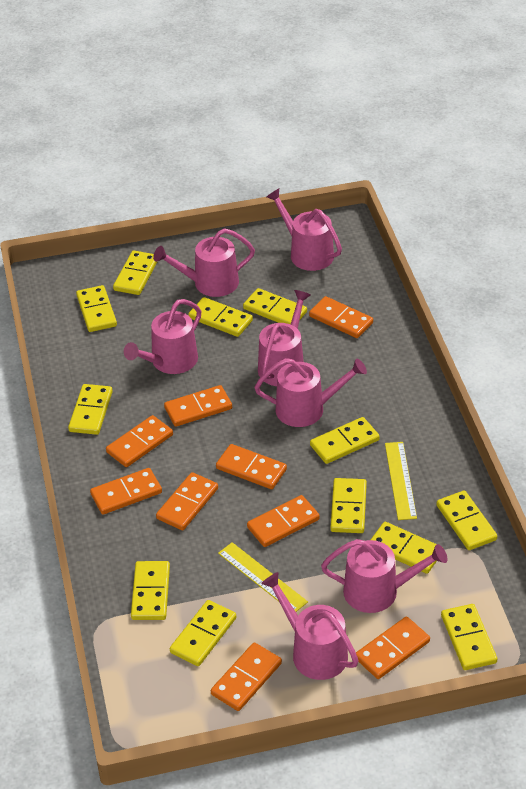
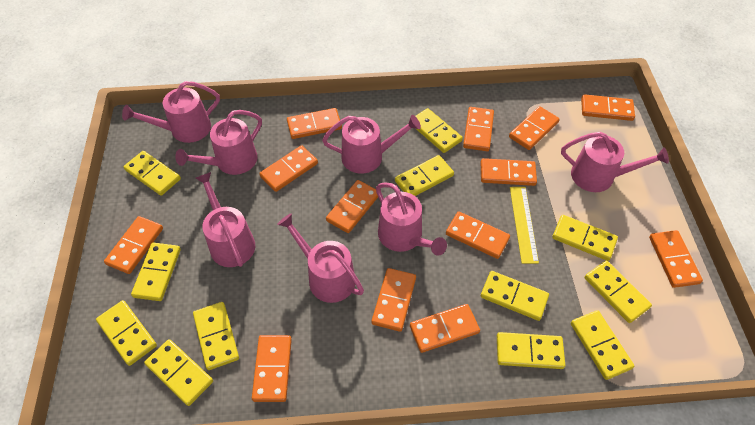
orange domino: 9 -> 13
yellow ruler: 2 -> 1

